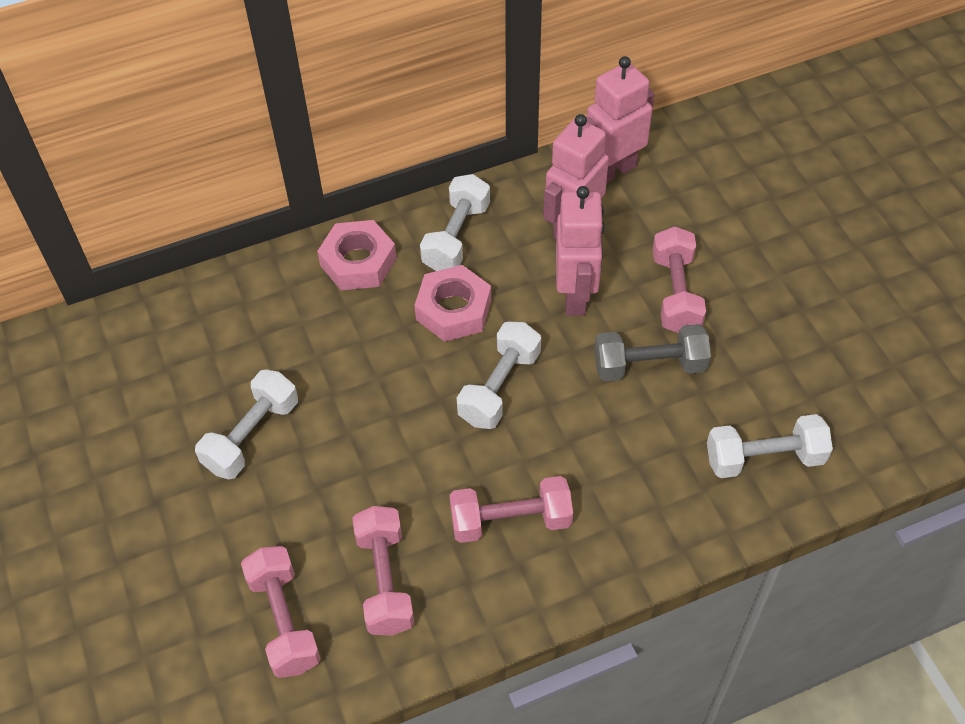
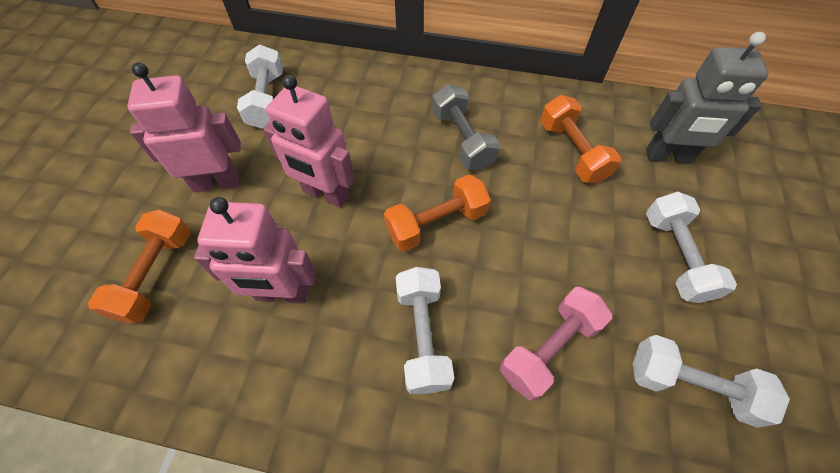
grey robot: 0 -> 1
orange dumbbell: 0 -> 3
pink dumbbell: 4 -> 1
pink nut: 2 -> 0

